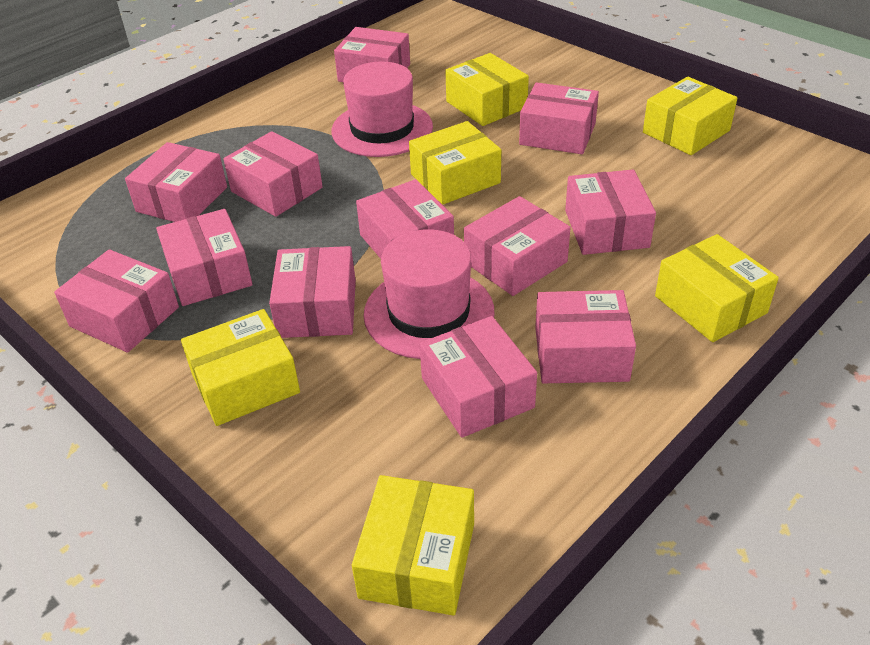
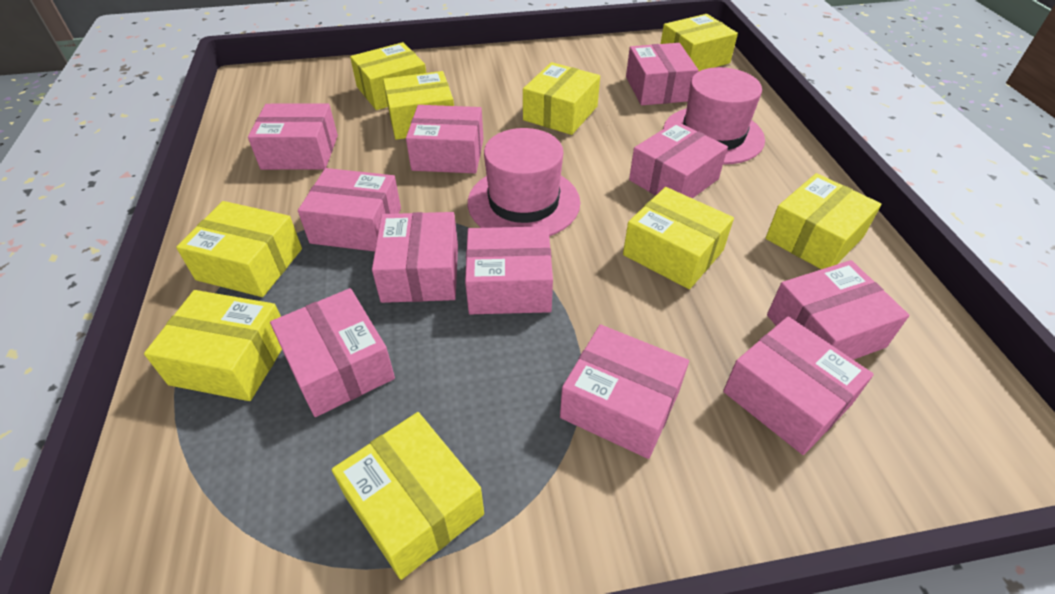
pink box: 12 -> 11
yellow box: 6 -> 9

